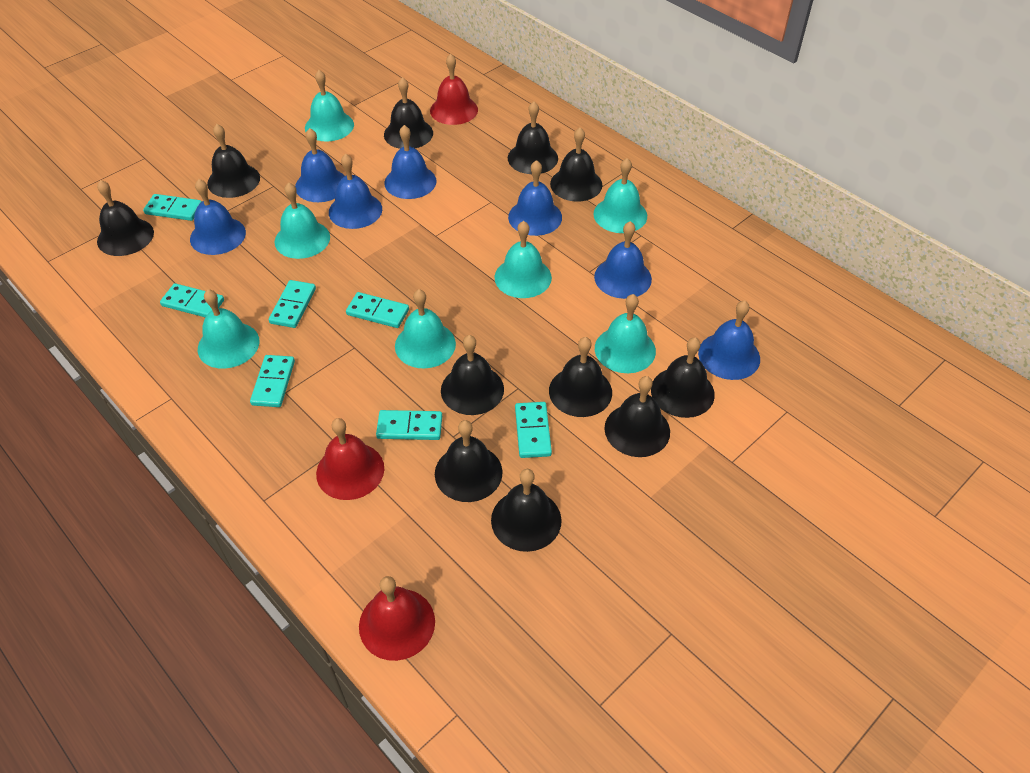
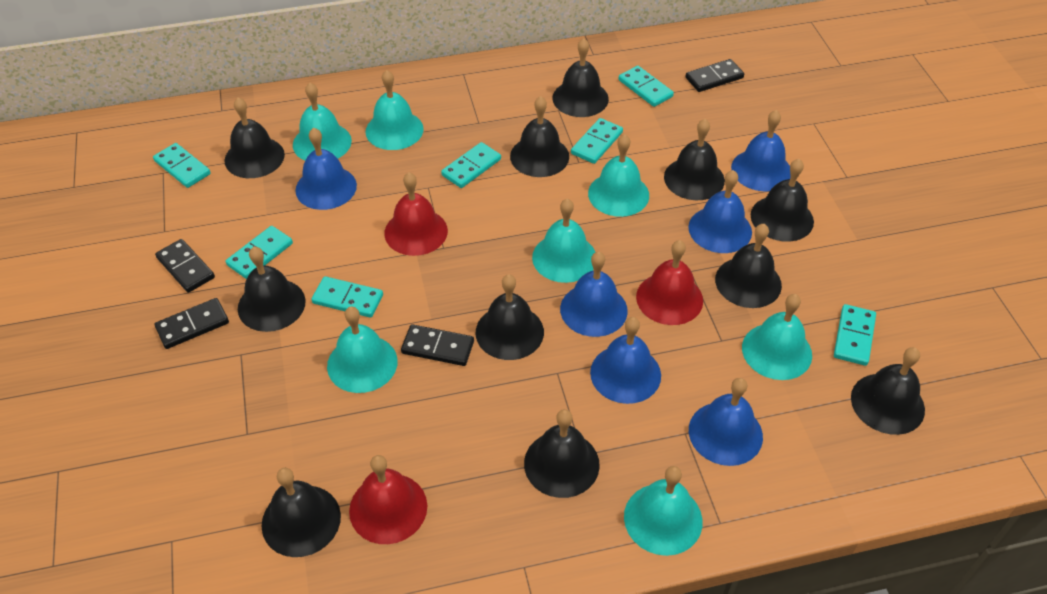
black domino: 0 -> 4
blue bell: 7 -> 6

